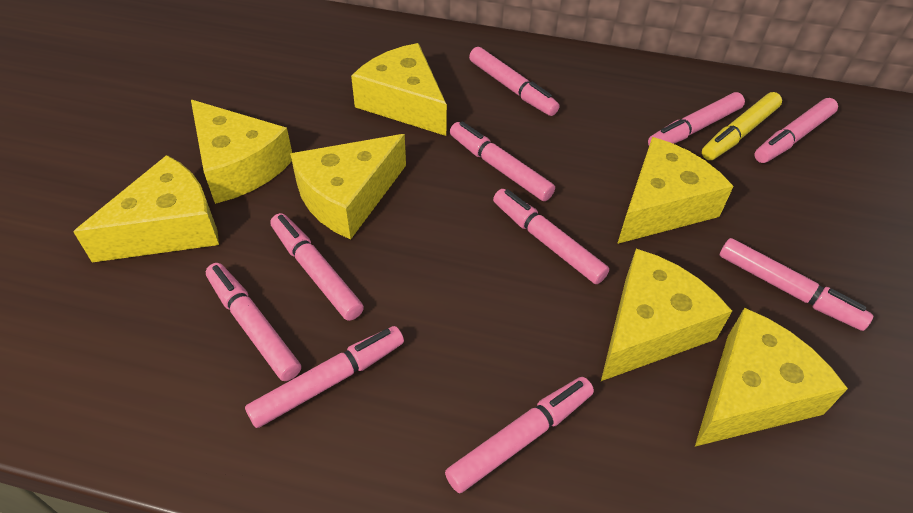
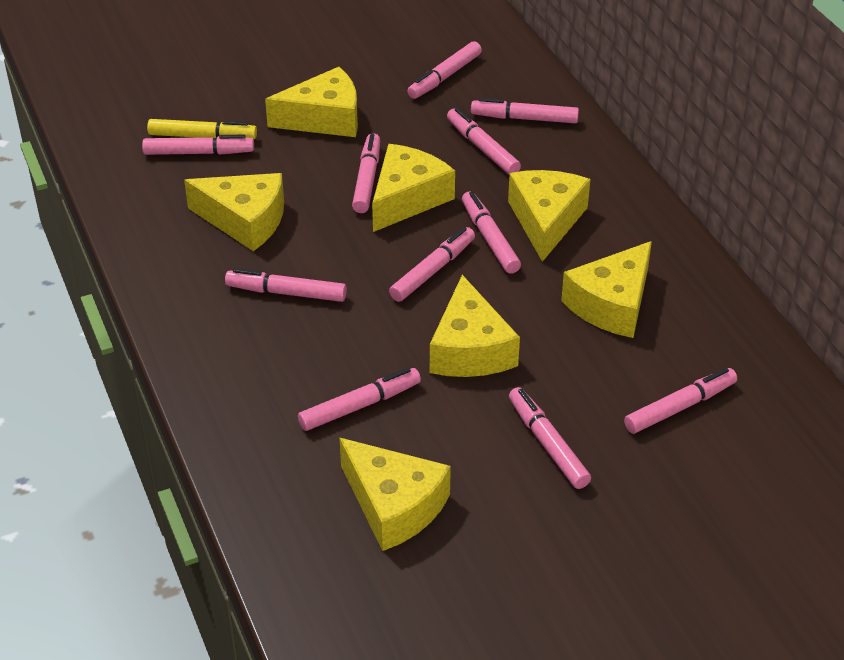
pink marker: 10 -> 11

